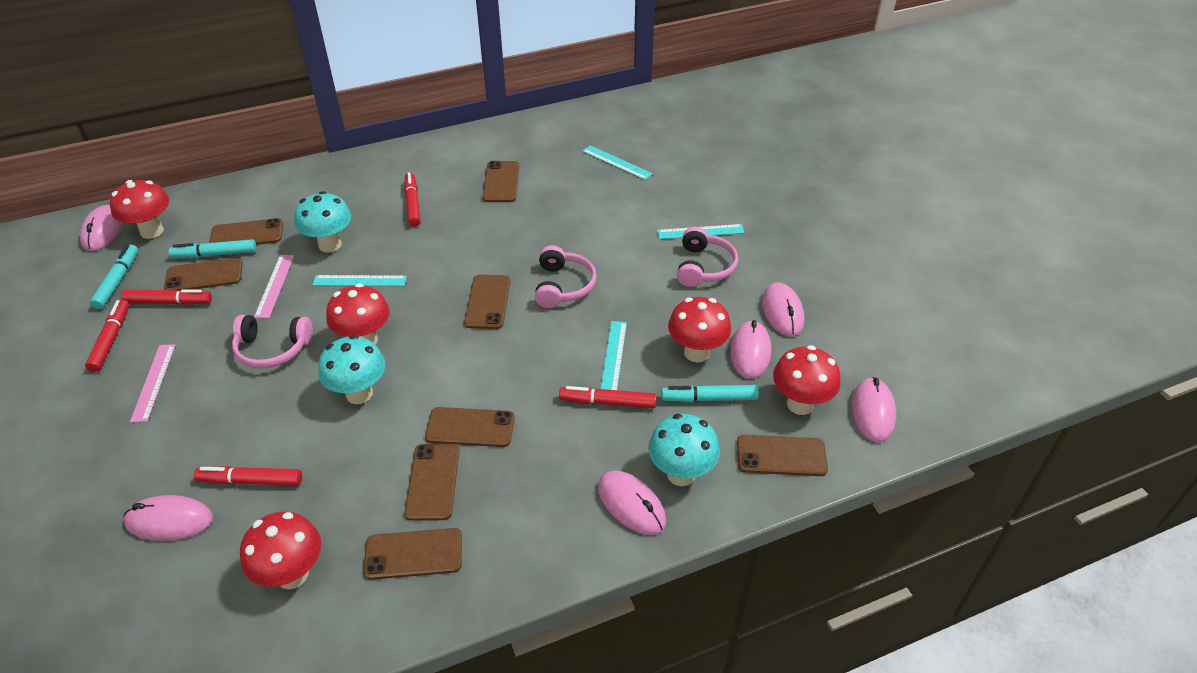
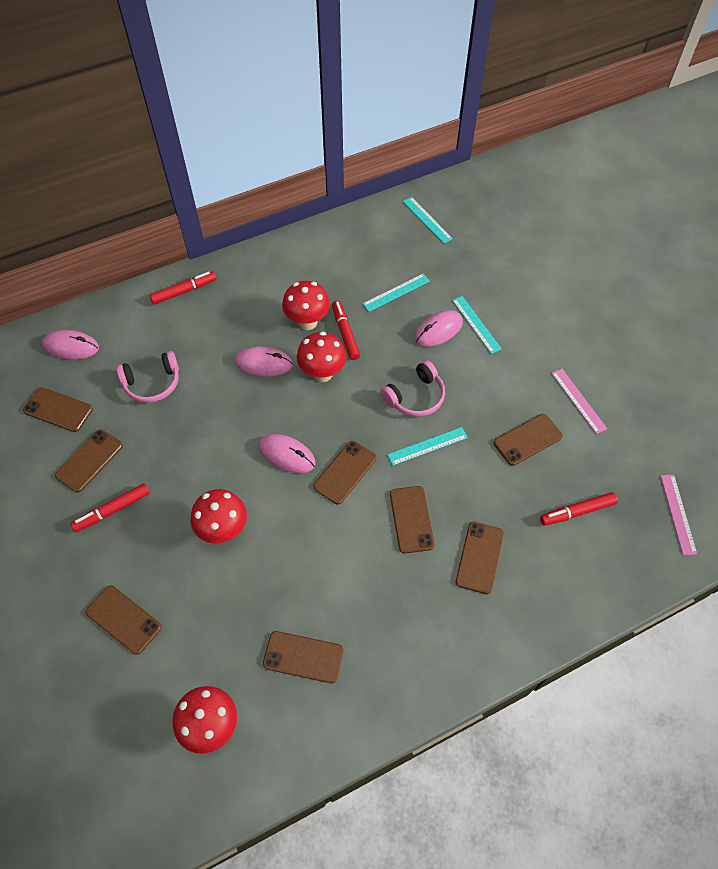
pink headphones: 3 -> 2
pink mouse: 6 -> 4
red marker: 5 -> 4
red mushroom: 5 -> 4
turquoise marker: 3 -> 0
turquoise mushroom: 3 -> 0

